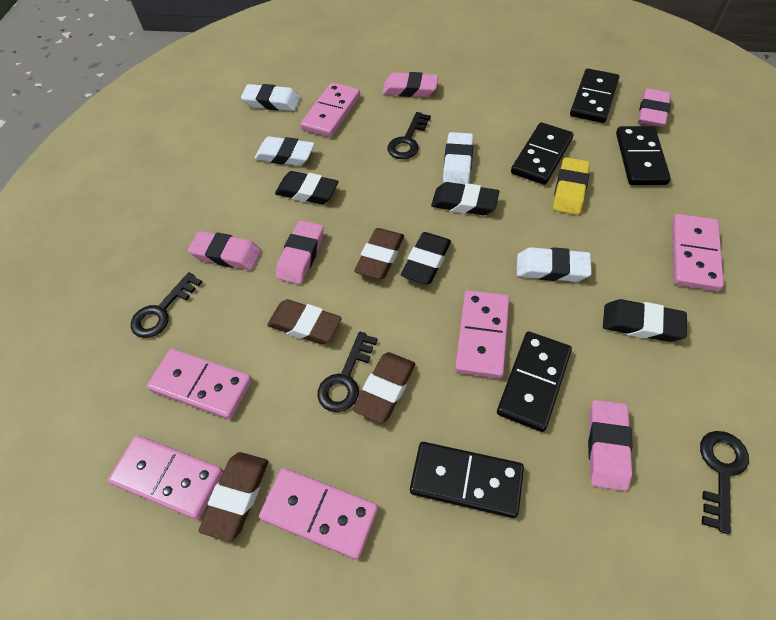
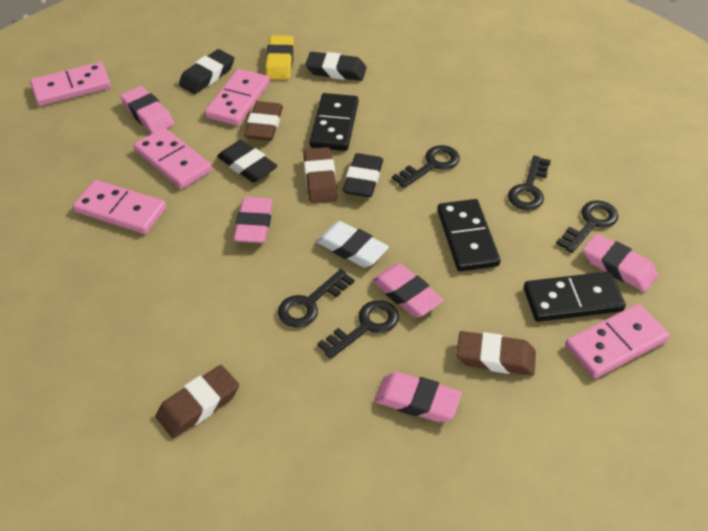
black domino: 5 -> 3
black key: 4 -> 5
pink domino: 6 -> 5
white eraser: 4 -> 1

